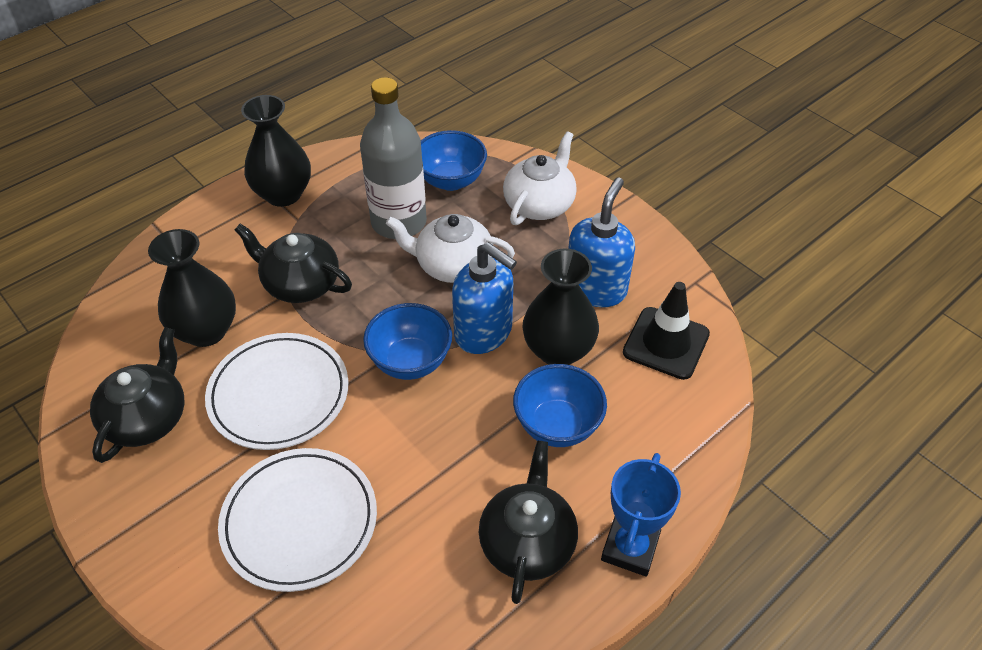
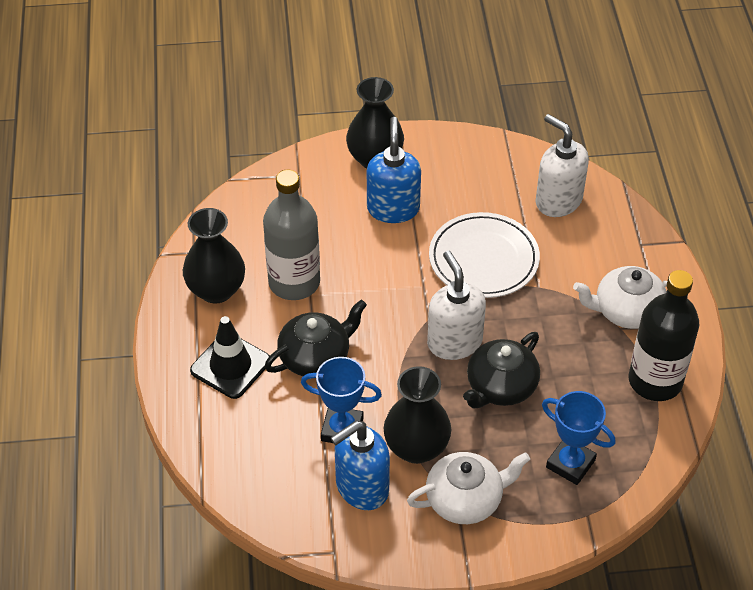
black bottle: 0 -> 1
black teapot: 3 -> 2
blue bowl: 3 -> 0
blue trophy: 1 -> 2
white plate: 2 -> 1
white soap dispenser: 0 -> 2

